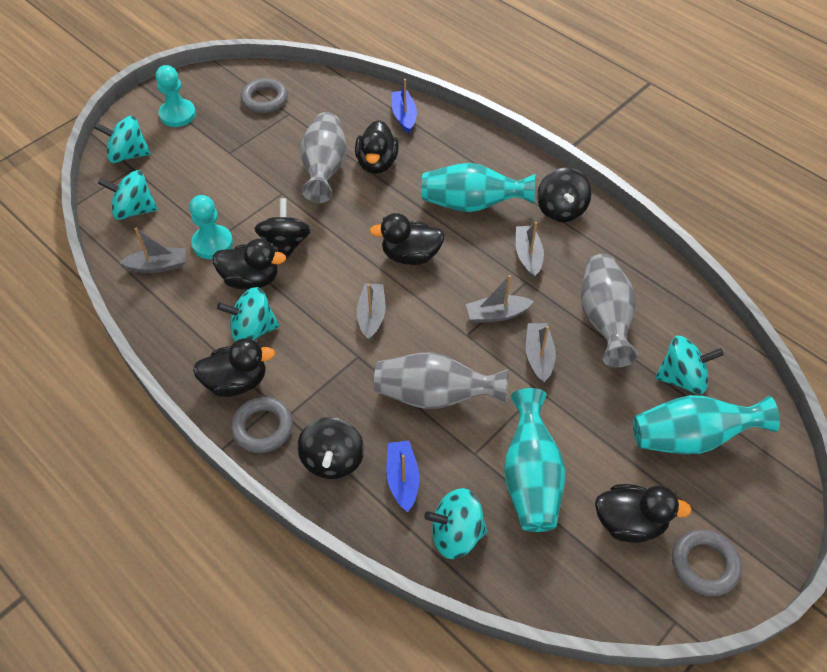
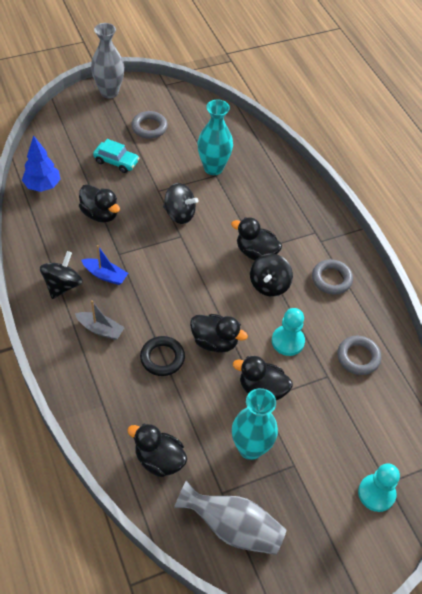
black ring: 0 -> 1
blue boat: 2 -> 1
blue tree: 0 -> 1
grey boat: 5 -> 1
grey vase: 3 -> 2
turquoise car: 0 -> 1
turquoise spinning top: 5 -> 0
turquoise vase: 3 -> 2

